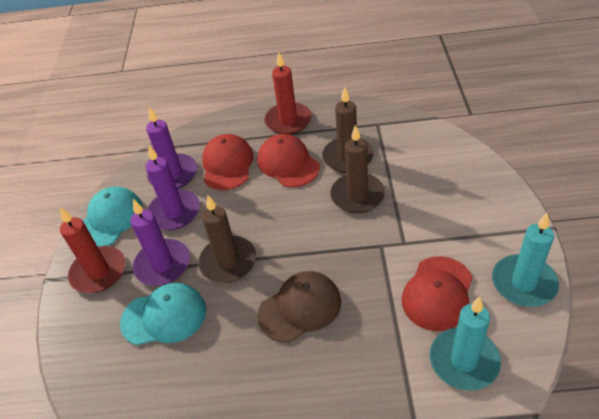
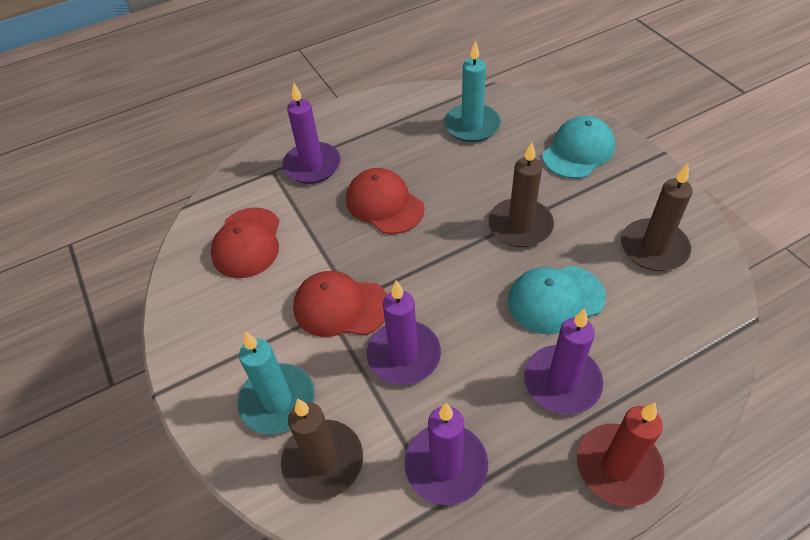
brown cap: 1 -> 0
purple candle: 3 -> 4
red candle: 2 -> 1

